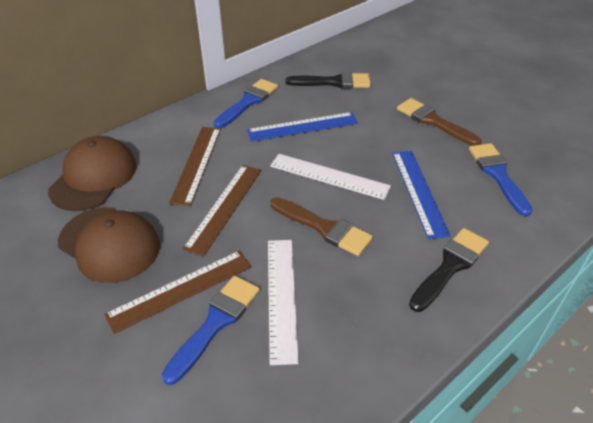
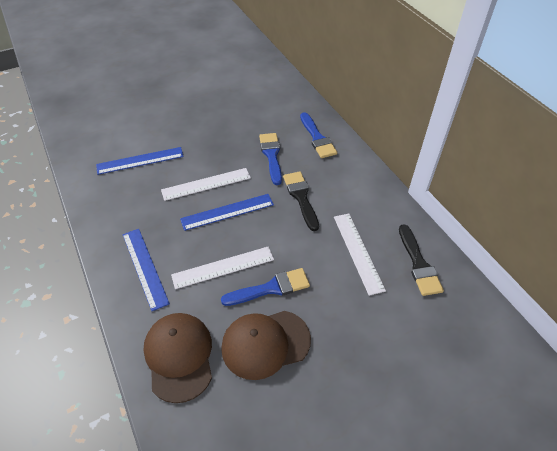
blue ruler: 2 -> 3
brown brush: 2 -> 0
brown ruler: 3 -> 0
white ruler: 2 -> 3

